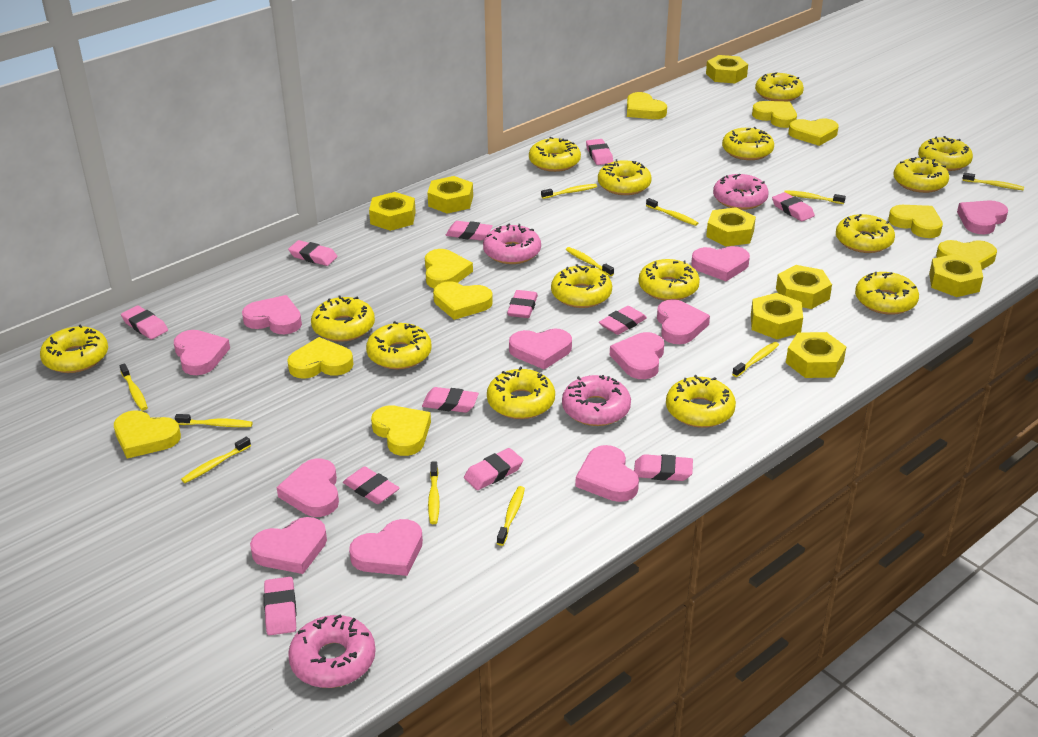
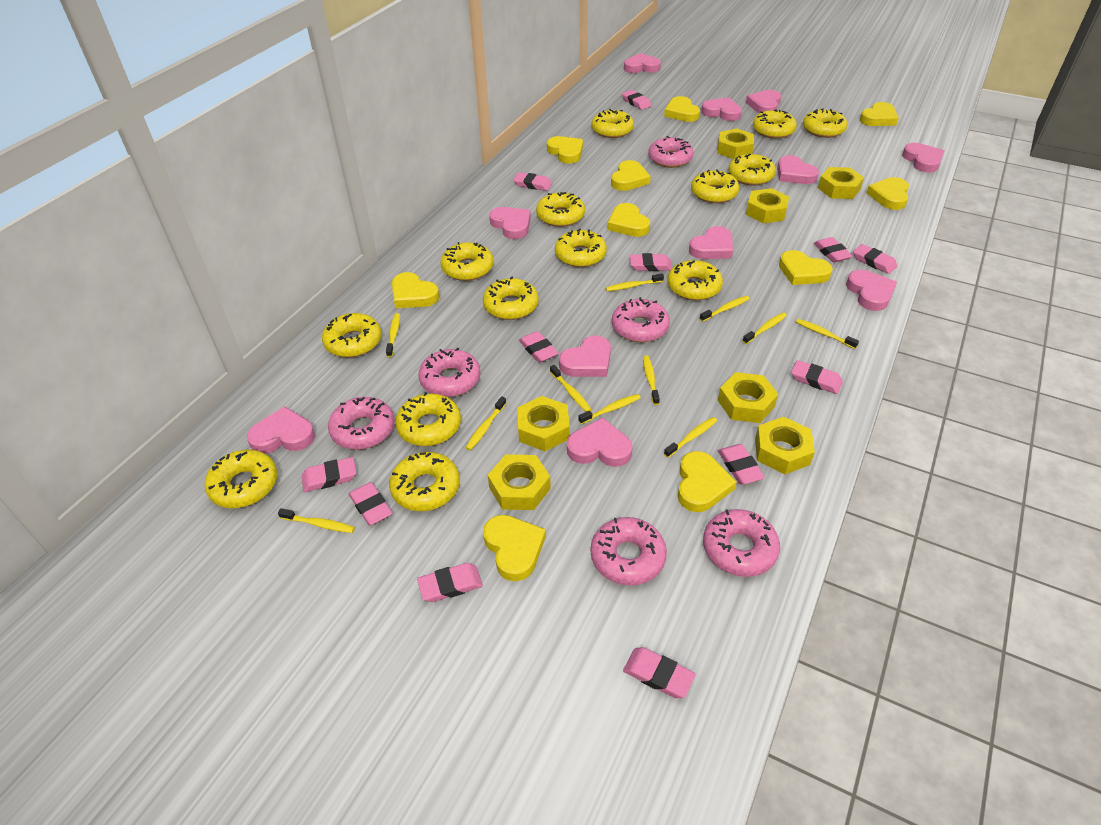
pink donut: 4 -> 6
yellow donut: 15 -> 14
yellow nut: 8 -> 7

